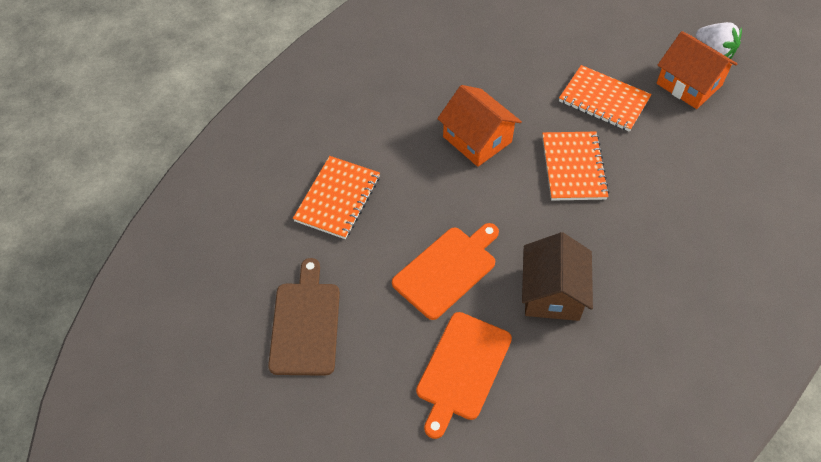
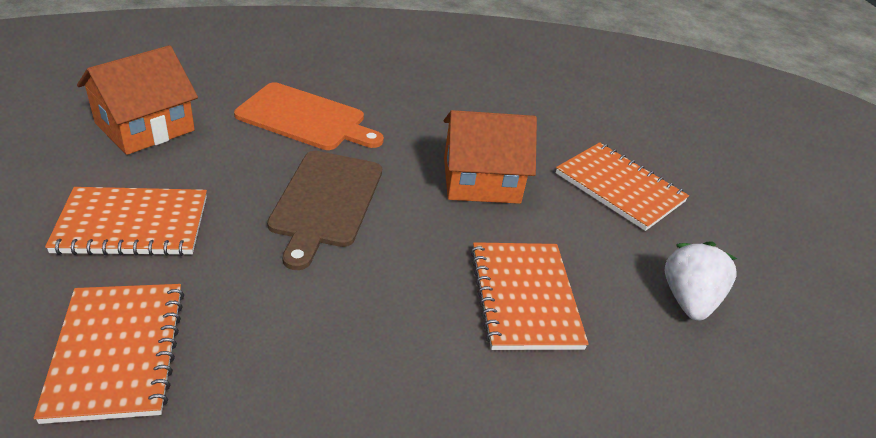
brown house: 1 -> 0
orange cutting board: 2 -> 1
orange notebook: 3 -> 4

